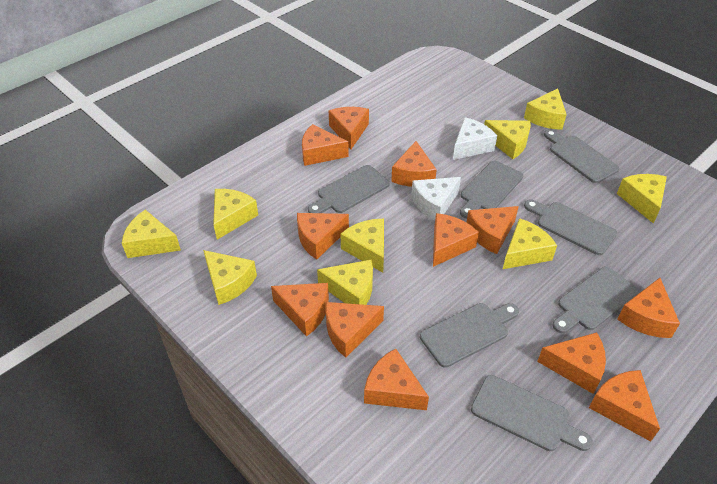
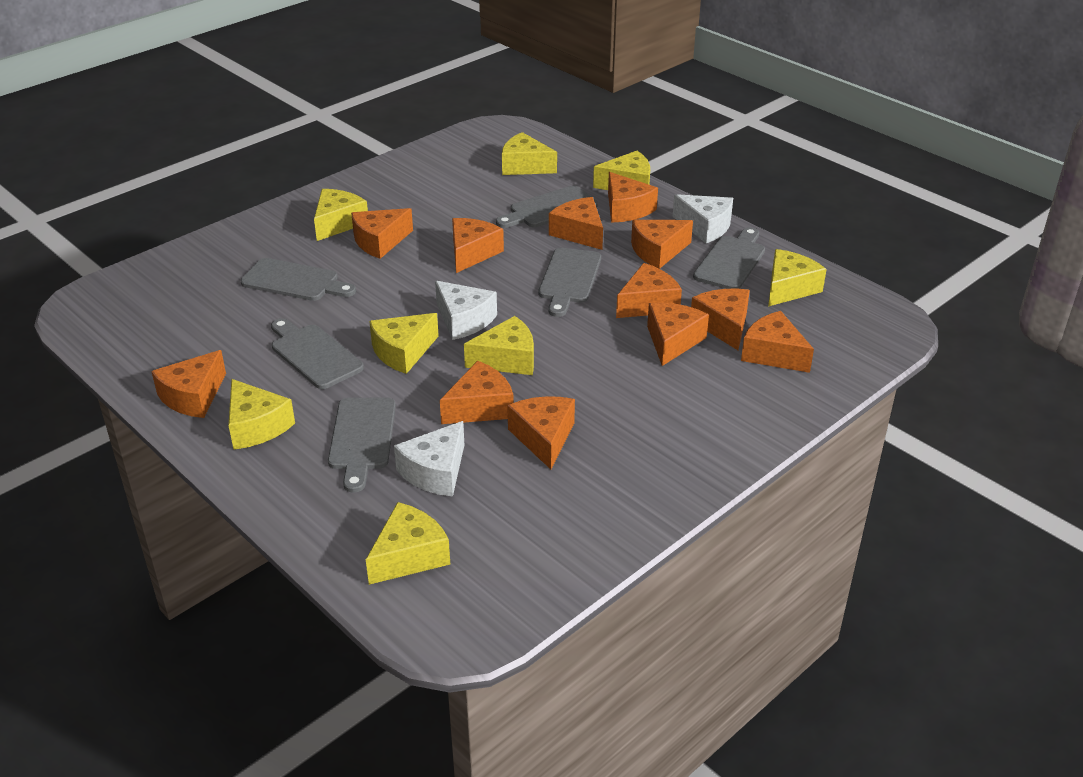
grey cutting board: 7 -> 6
white cheese: 2 -> 3
yellow cheese: 9 -> 8

